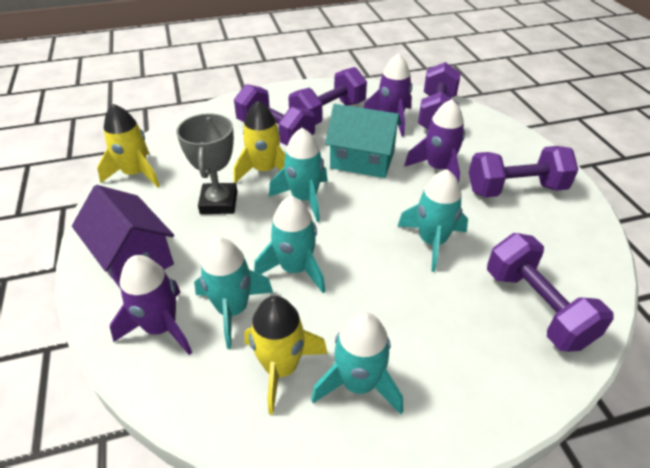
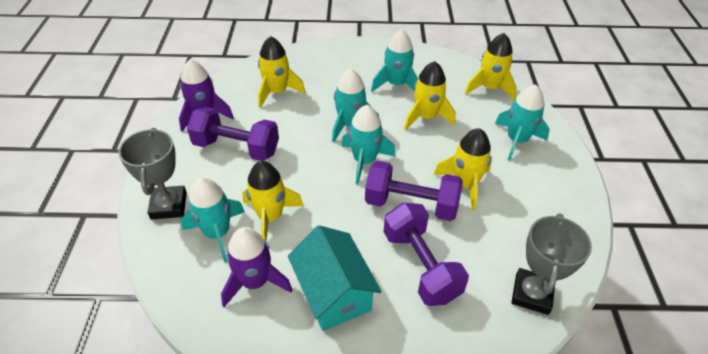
grey trophy: 1 -> 2
purple dumbbell: 5 -> 3
purple house: 1 -> 0
purple rocket: 3 -> 2
yellow rocket: 3 -> 5

